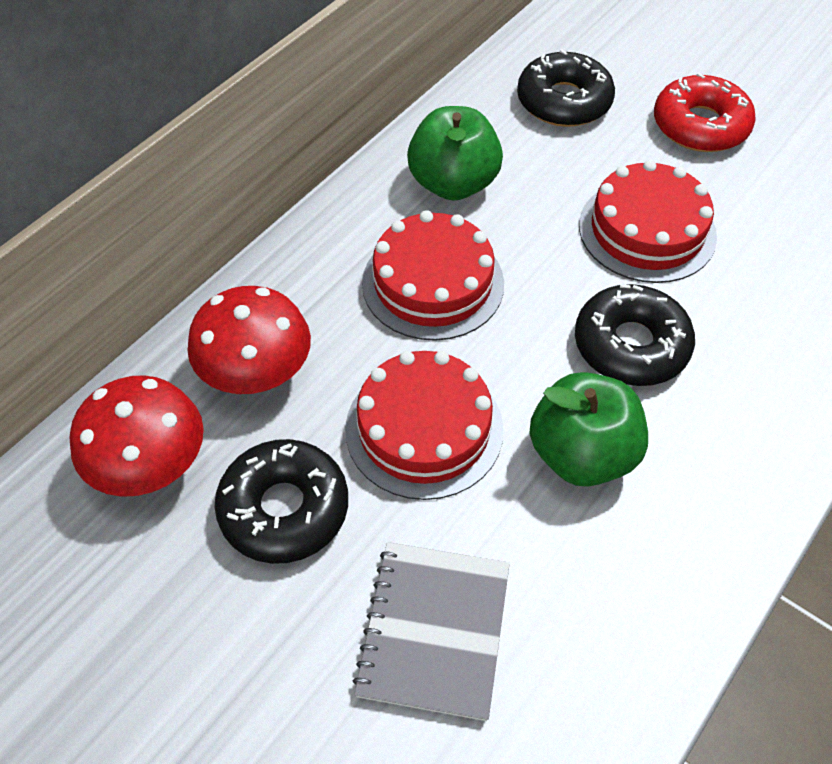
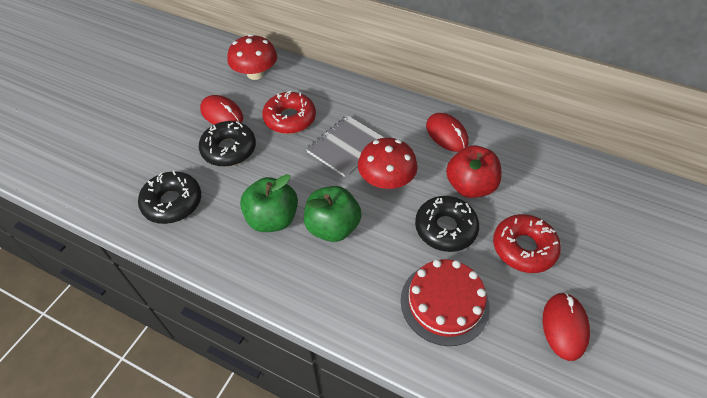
red apple: 0 -> 1
red cake: 3 -> 1
red donut: 1 -> 2
red mouse: 0 -> 3

